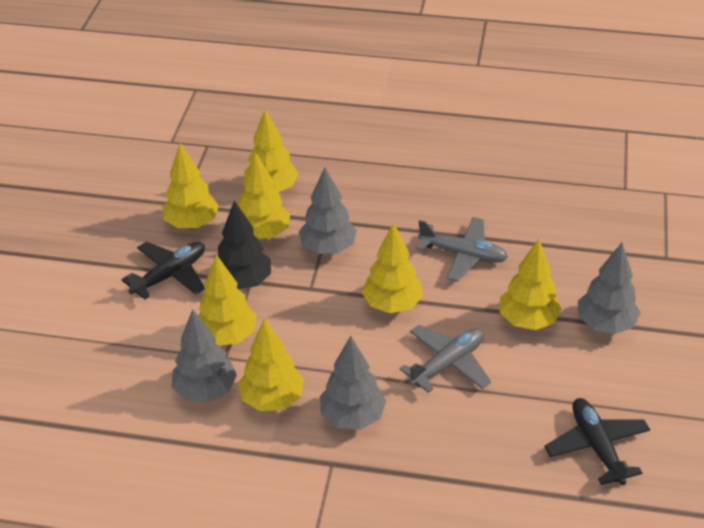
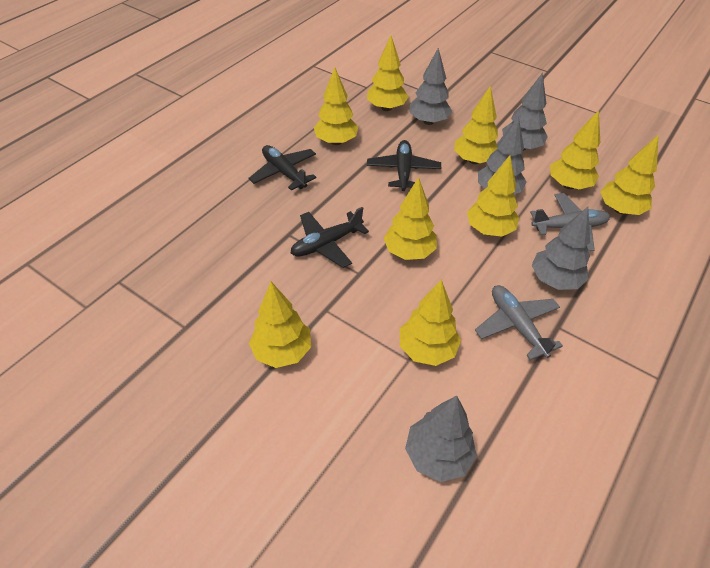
black plane: 2 -> 3
black tree: 1 -> 0
grey tree: 4 -> 5
yellow tree: 7 -> 9

